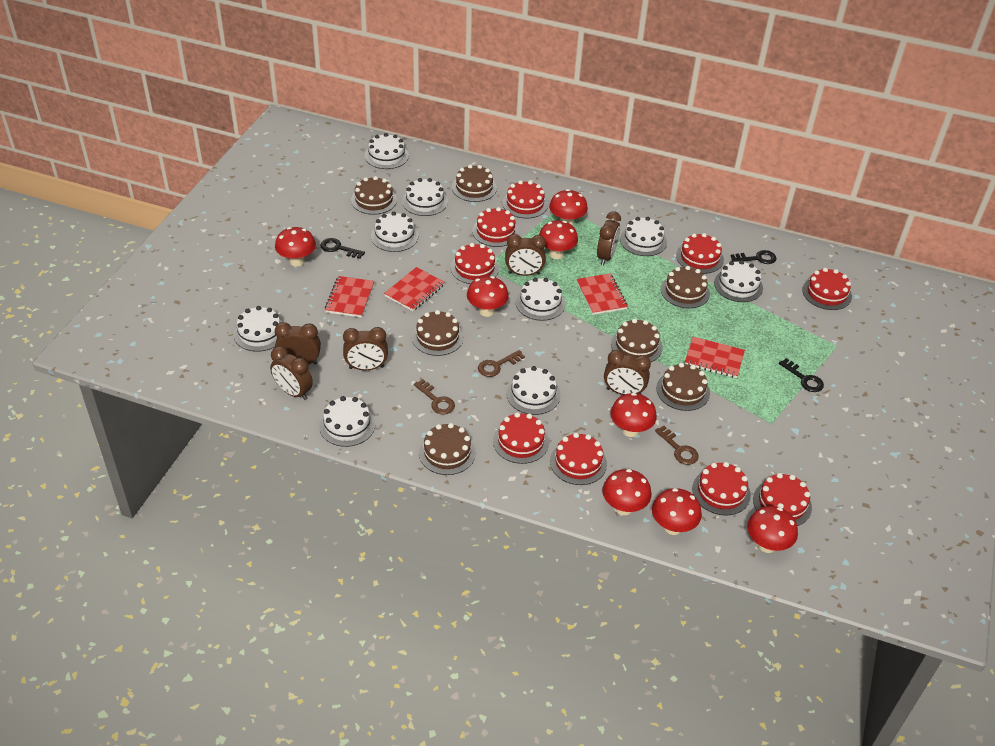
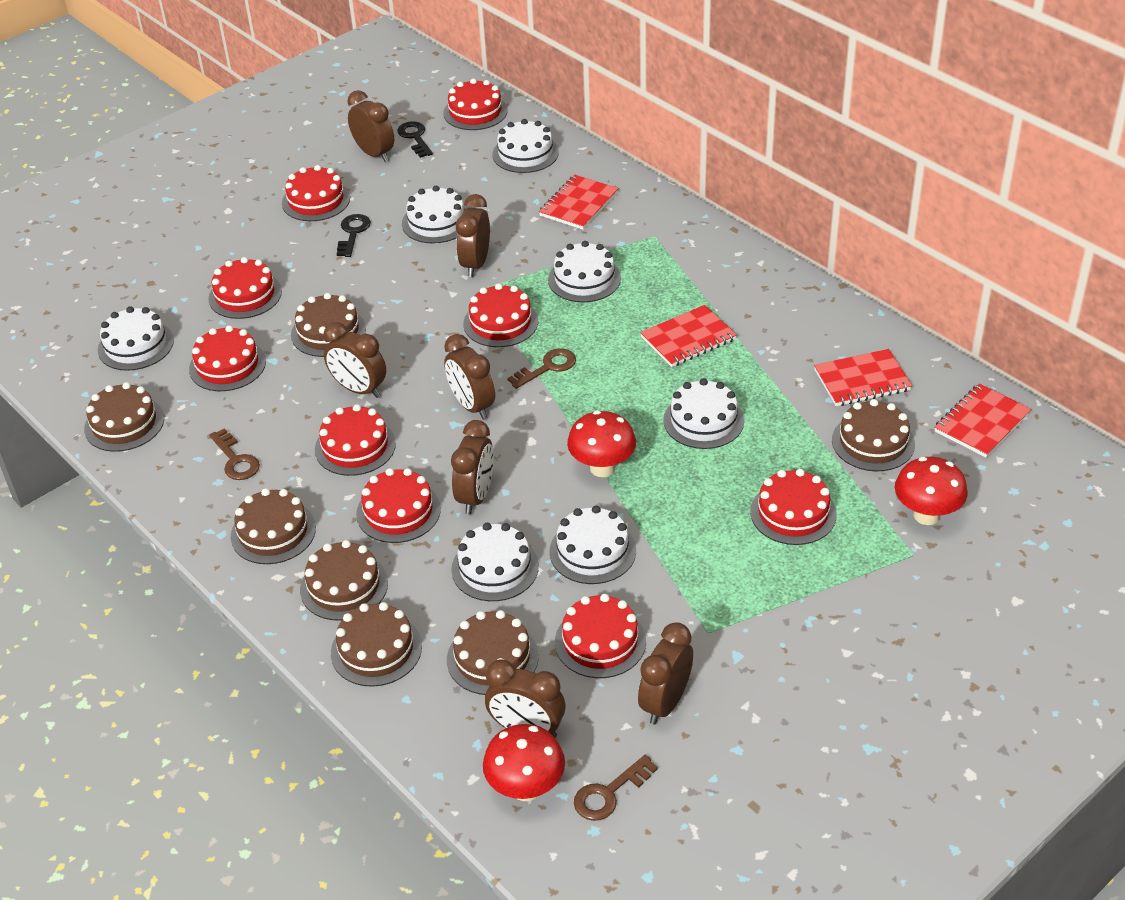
black key: 3 -> 2
brown clock: 6 -> 7
red mushroom: 8 -> 3
white cake: 9 -> 7

